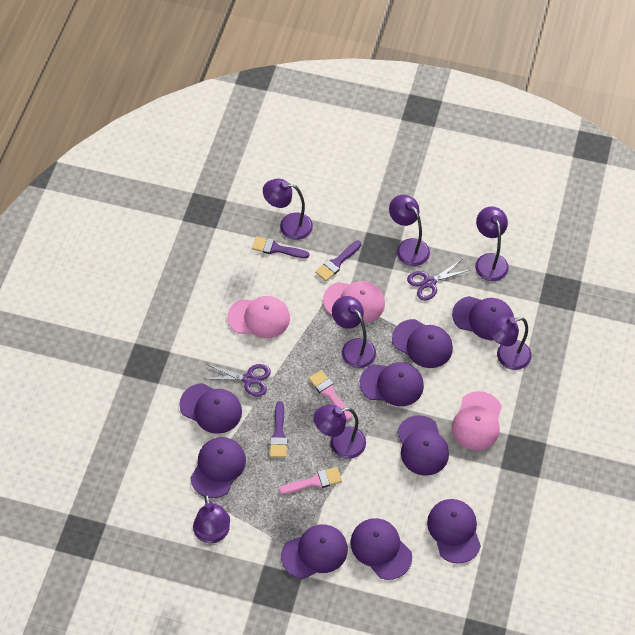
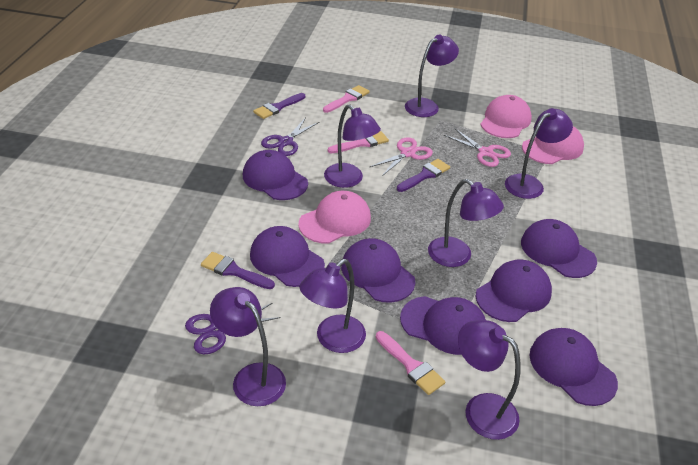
pink brush: 2 -> 3
pink scissors: 0 -> 2
purple cap: 9 -> 7

